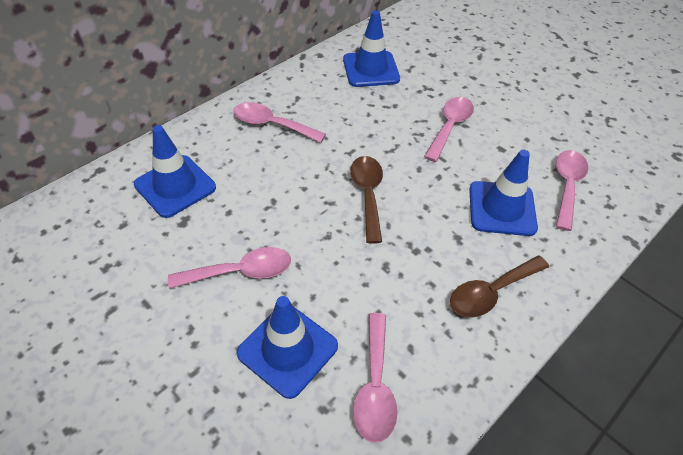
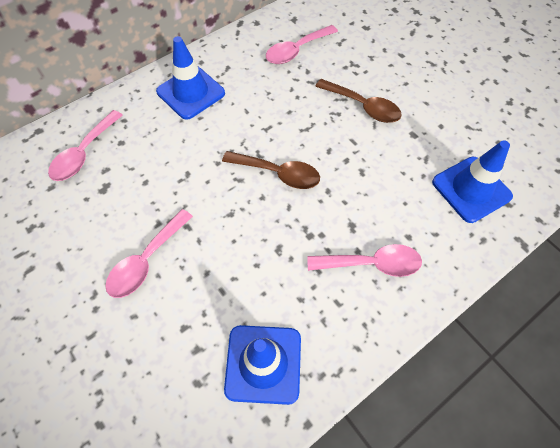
blue traffic cone: 4 -> 3
pink spoon: 5 -> 4

